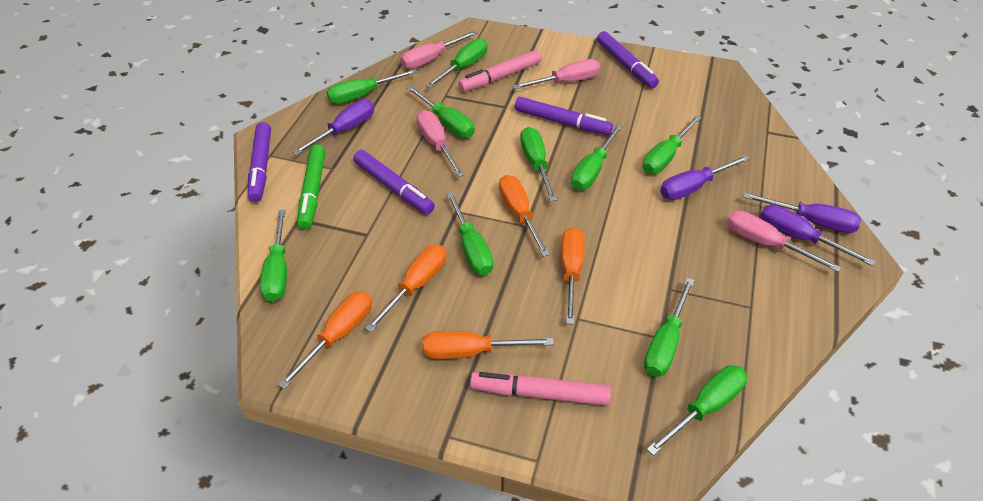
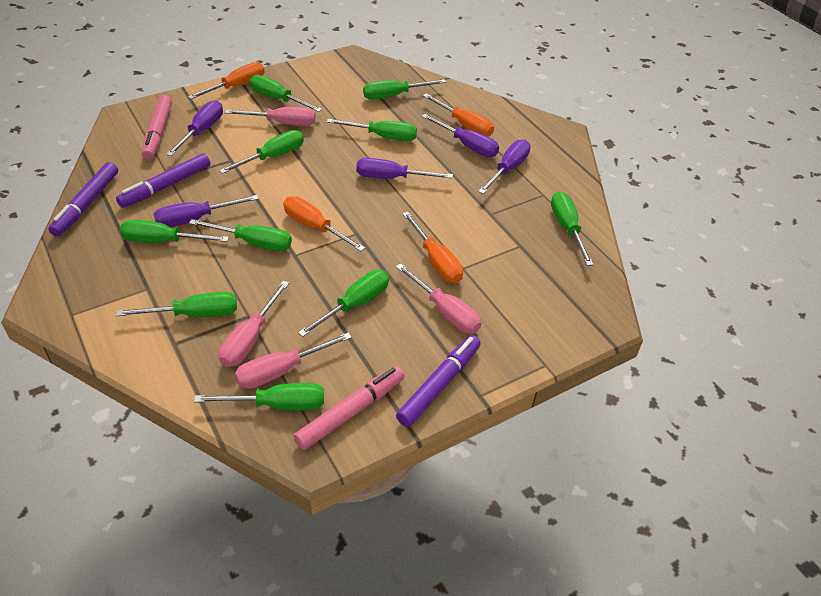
green marker: 1 -> 0
orange screwdriver: 5 -> 4
purple marker: 4 -> 3
purple screwdriver: 4 -> 5

